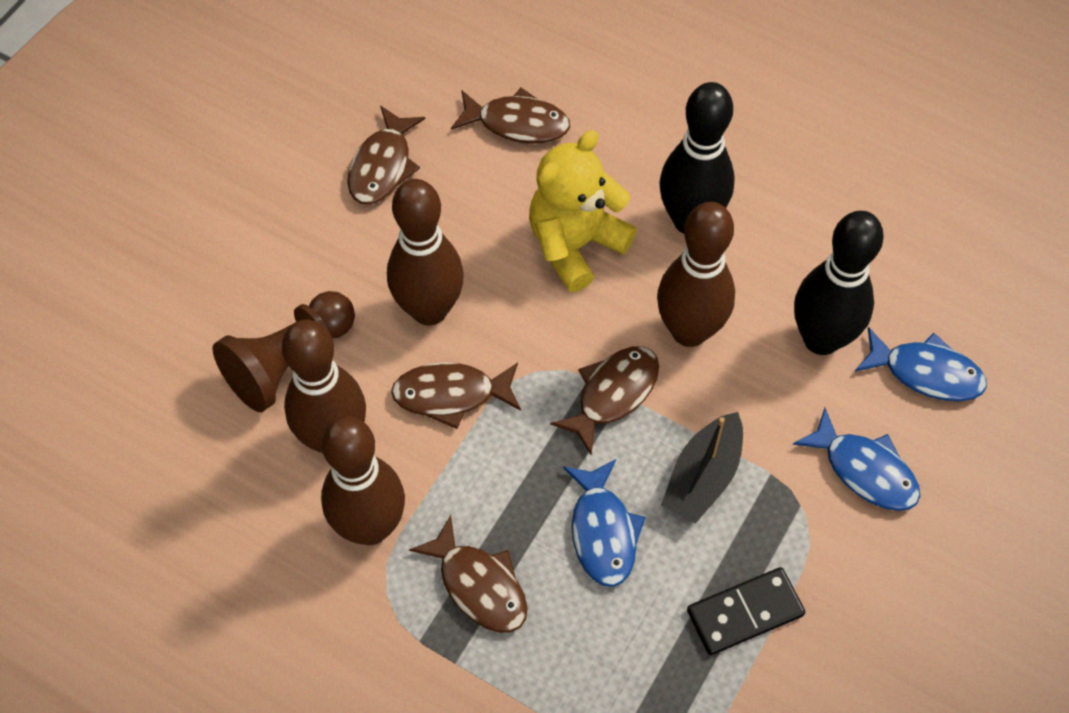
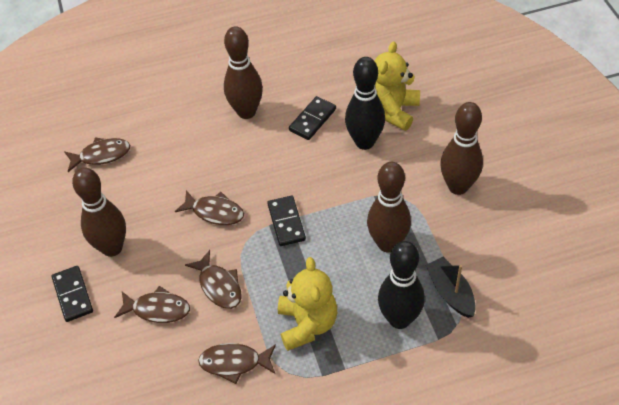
black domino: 1 -> 3
blue fish: 3 -> 0
brown pawn: 1 -> 0
yellow teddy bear: 1 -> 2

